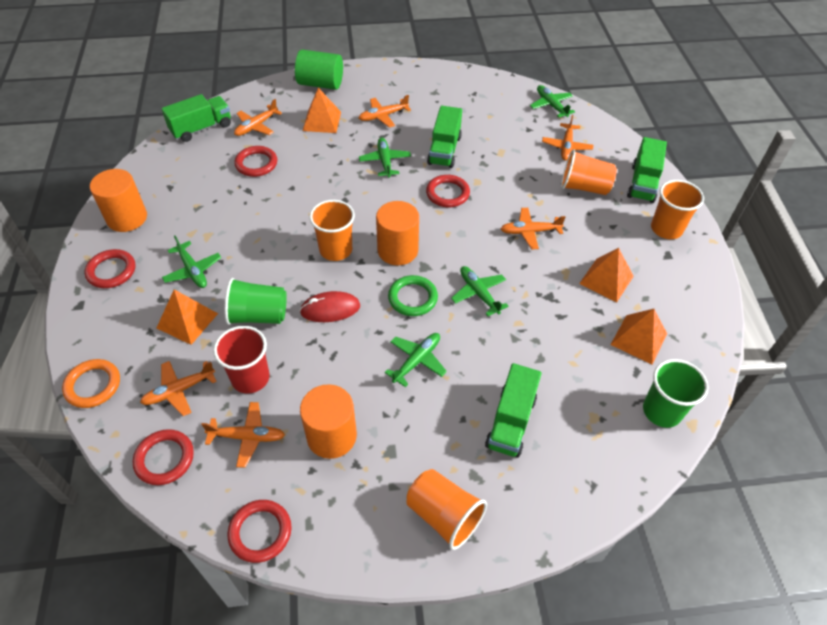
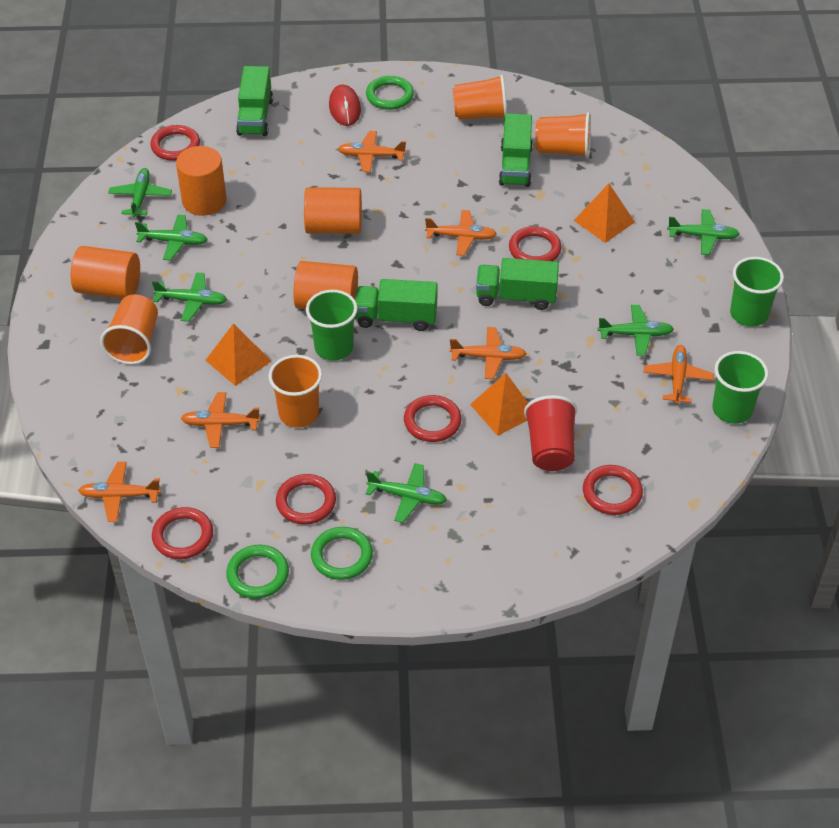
green cup: 2 -> 3
green cylinder: 1 -> 0
green plane: 5 -> 6
green ring: 1 -> 3
orange cylinder: 3 -> 4
orange pyramid: 4 -> 3
orange ring: 1 -> 0
red ring: 5 -> 6

